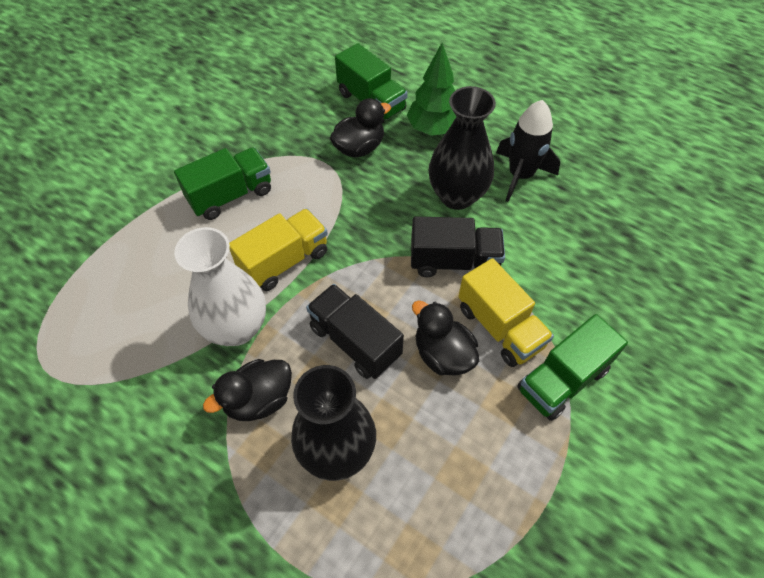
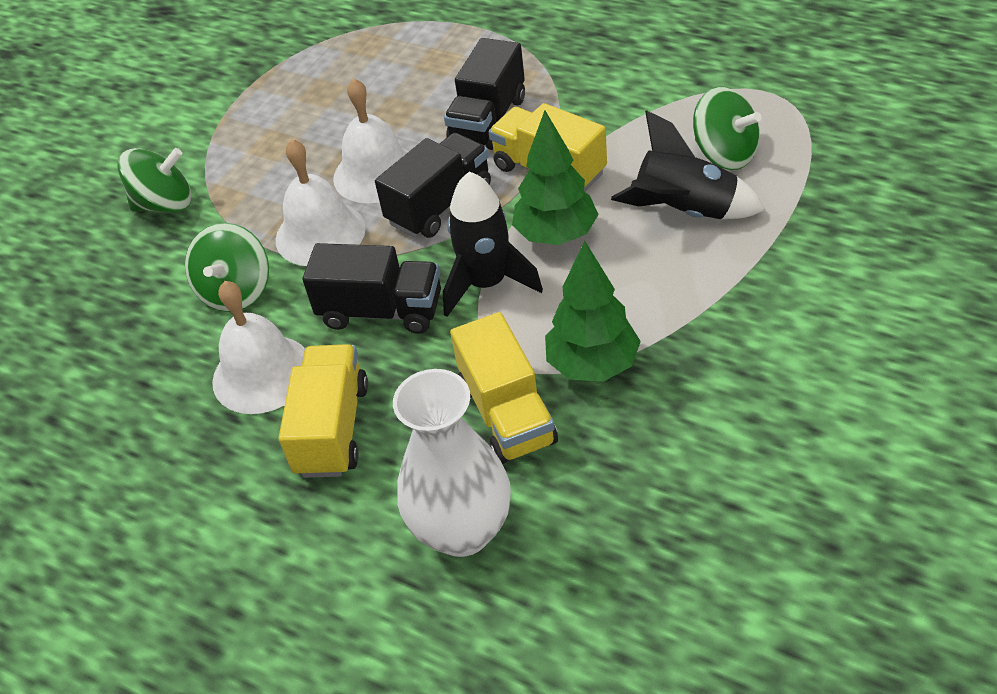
black duck: 3 -> 0
black rocket: 1 -> 2
black truck: 2 -> 3
black vase: 2 -> 0
green spinning top: 0 -> 3
green tree: 1 -> 2
green truck: 3 -> 0
white bell: 0 -> 3
yellow truck: 2 -> 3

